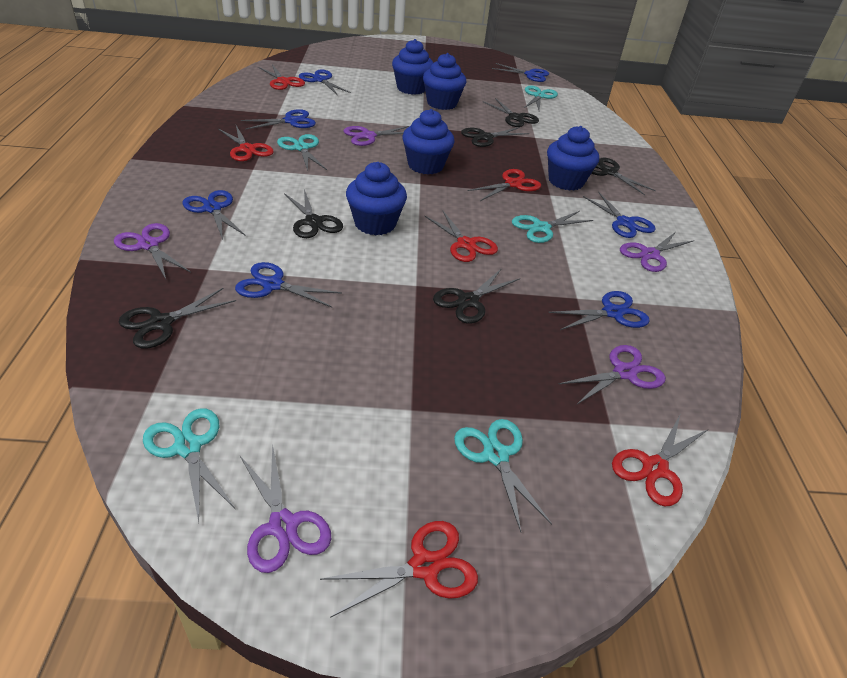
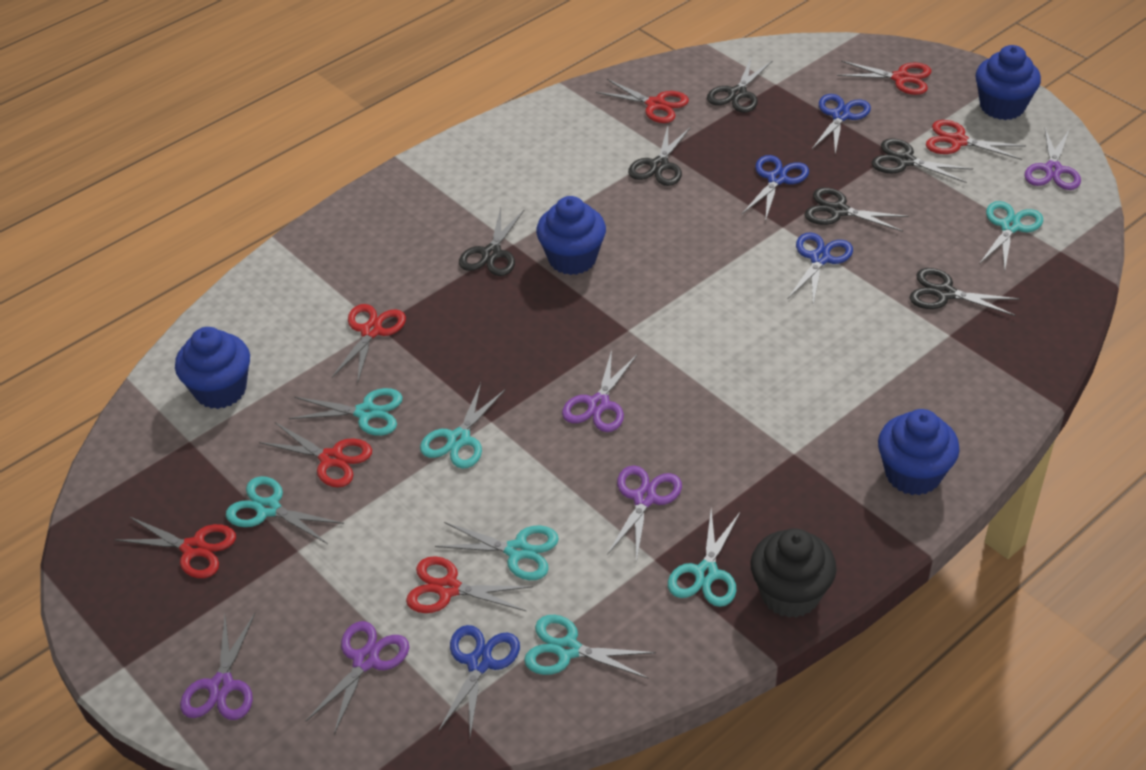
black cupcake: 0 -> 1
blue cupcake: 5 -> 4
blue scissors: 7 -> 4
red scissors: 6 -> 7
turquoise scissors: 5 -> 7

